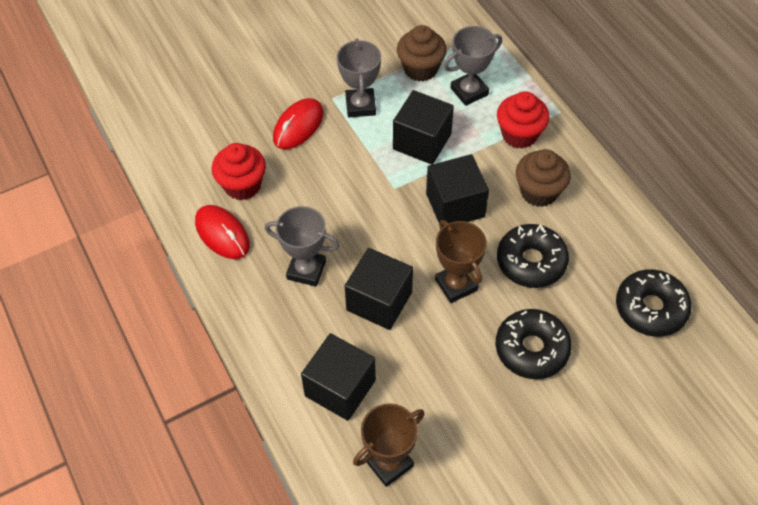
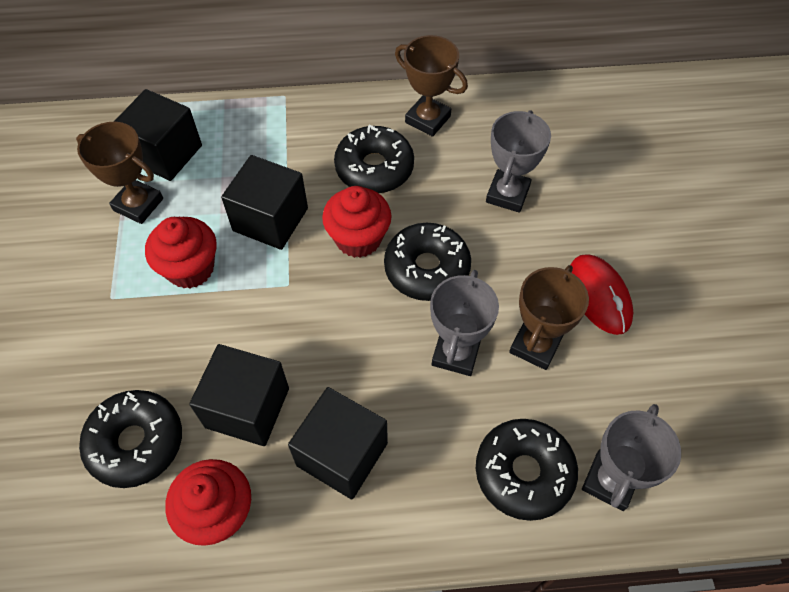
black donut: 3 -> 4
brown cupcake: 2 -> 0
brown trophy: 2 -> 3
red cupcake: 2 -> 3
red mouse: 2 -> 1

